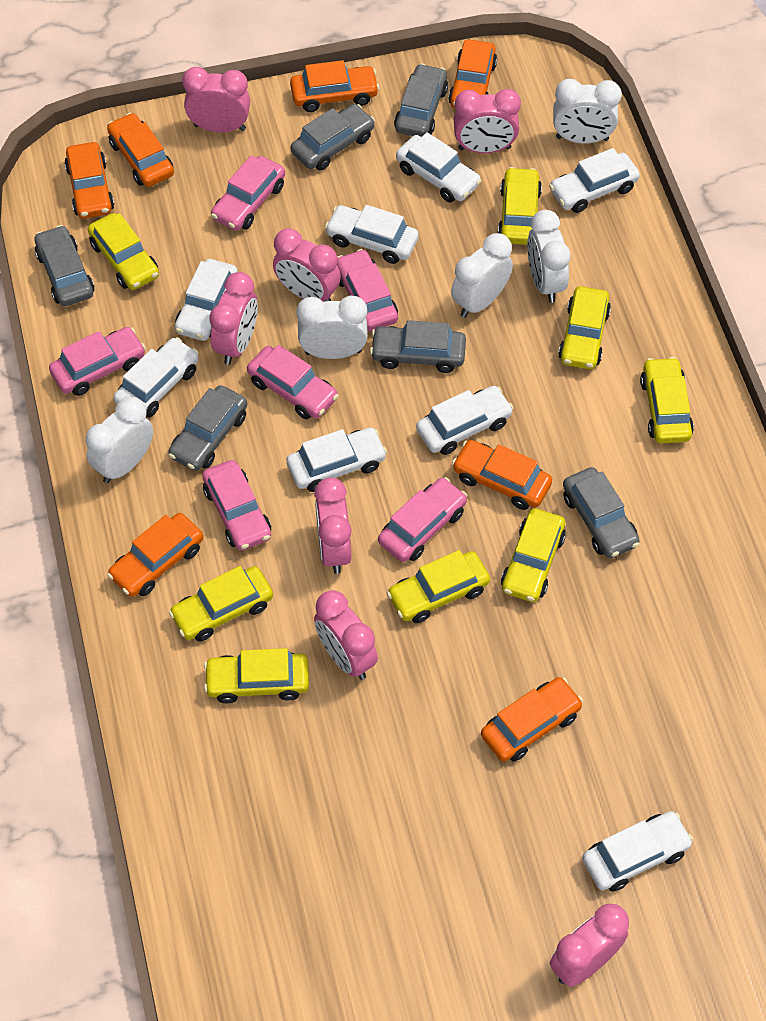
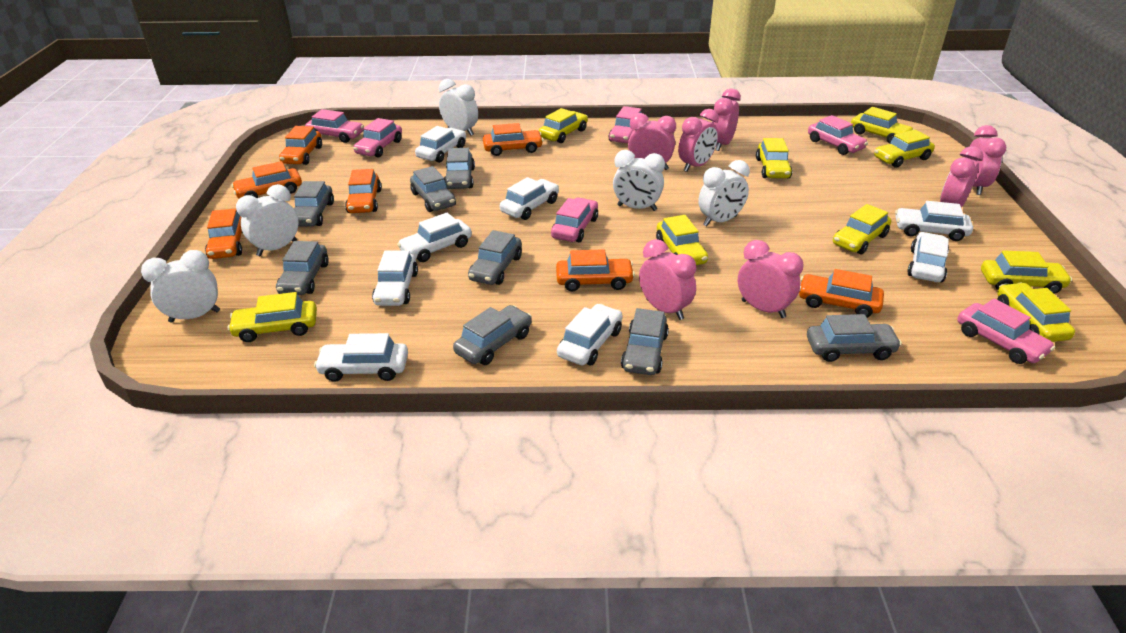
grey car: 6 -> 8
yellow car: 8 -> 9

